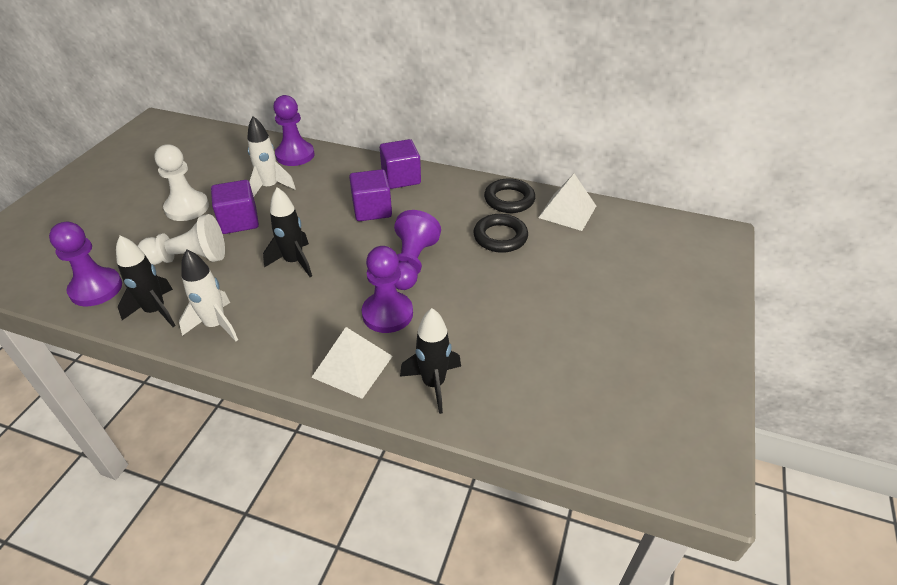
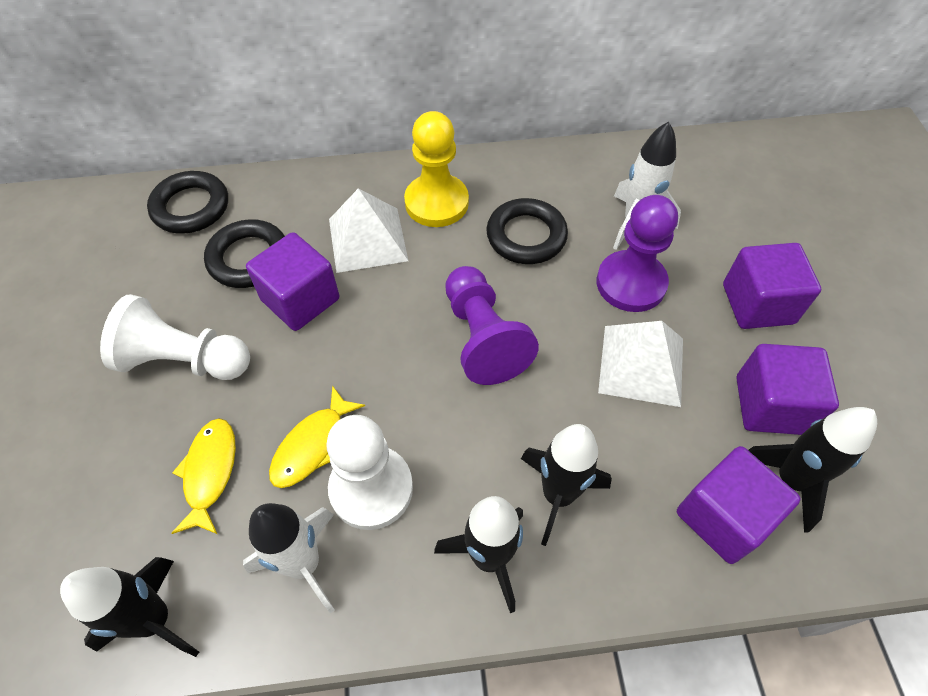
black ring: 2 -> 3
black rocket: 3 -> 4
purple cube: 3 -> 4
purple pawn: 4 -> 2
yellow fish: 0 -> 2
yellow pawn: 0 -> 1

